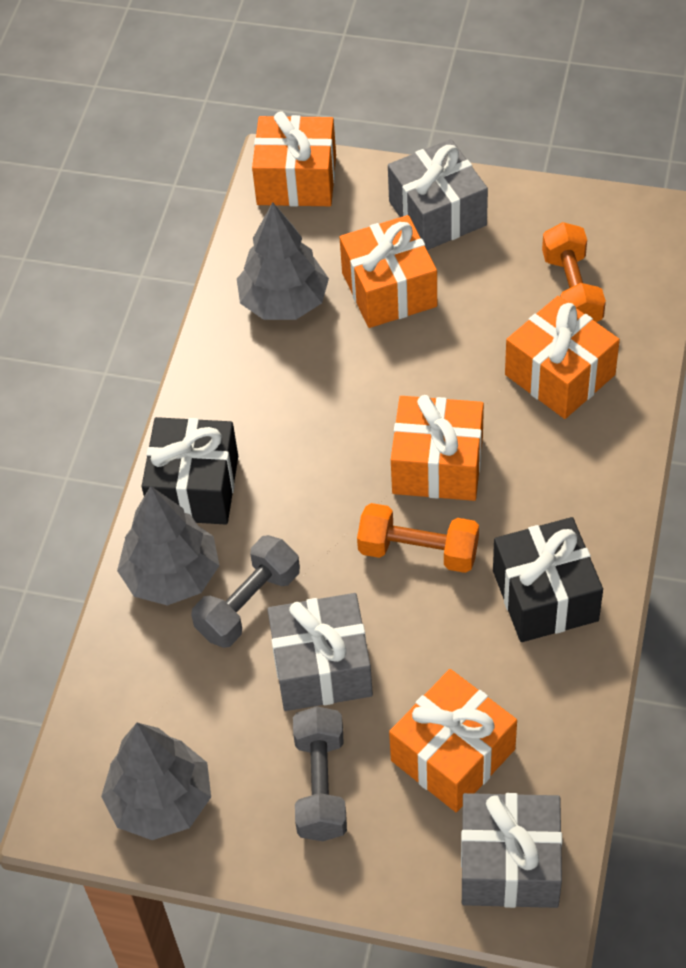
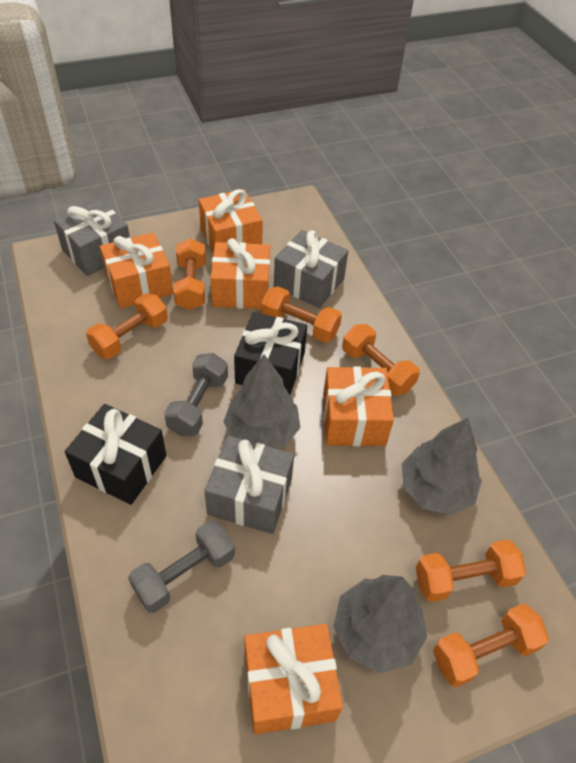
orange dumbbell: 2 -> 6

